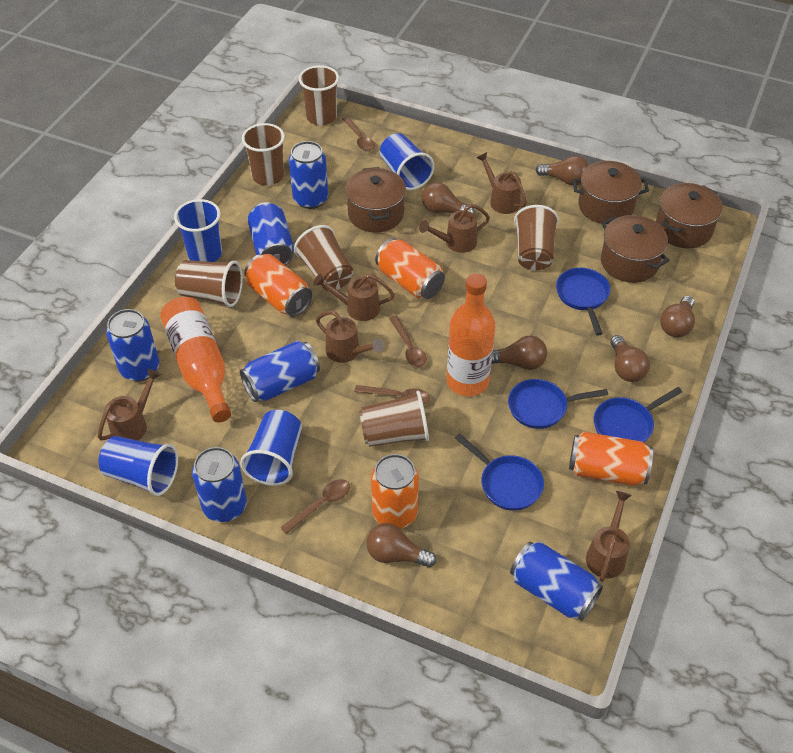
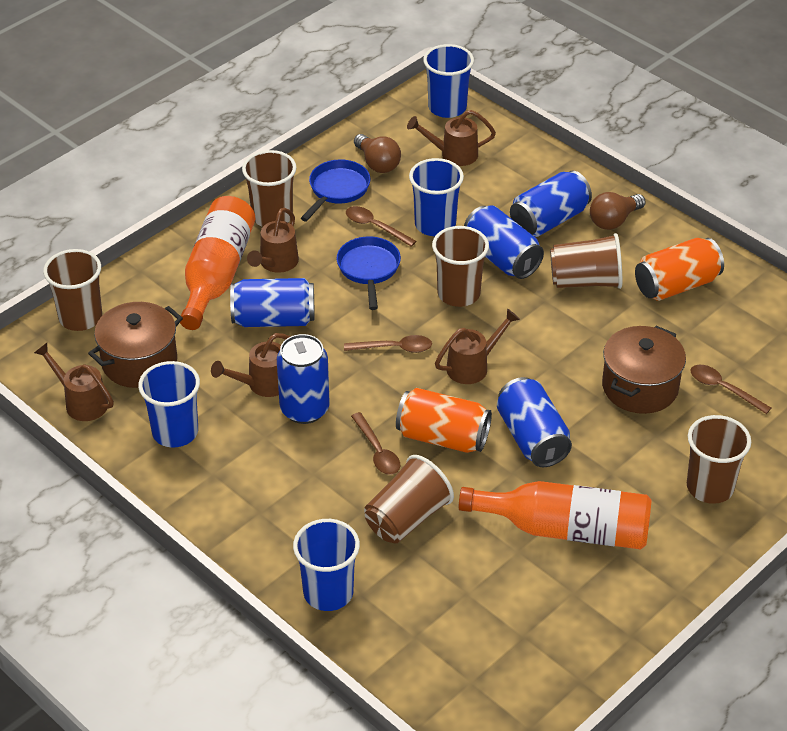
blue can: 6 -> 5
blue pan: 4 -> 2
brown light bulb: 6 -> 2
brown pot: 4 -> 2
brown watering can: 6 -> 5
orange can: 4 -> 2

